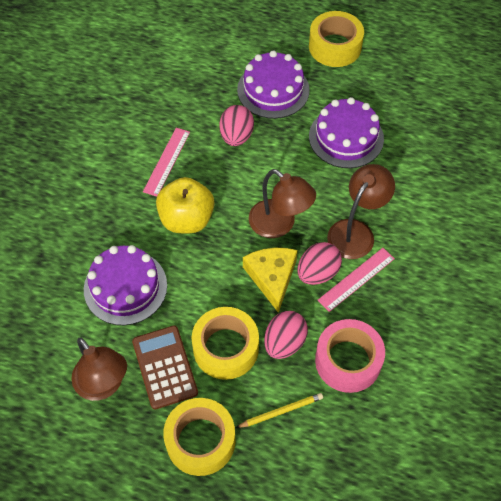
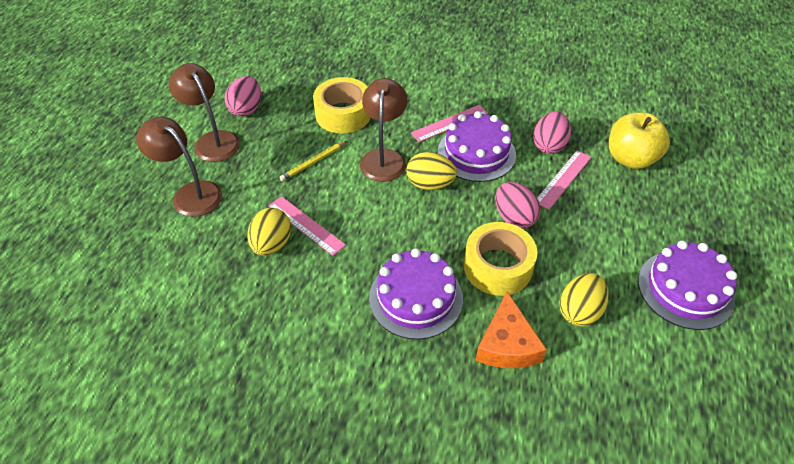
brown calculator: 1 -> 0
orange cheese: 0 -> 1
pink ruler: 2 -> 3
pink tape: 1 -> 0
yellow cheese: 1 -> 0
yellow egg: 0 -> 3
yellow tape: 3 -> 2

